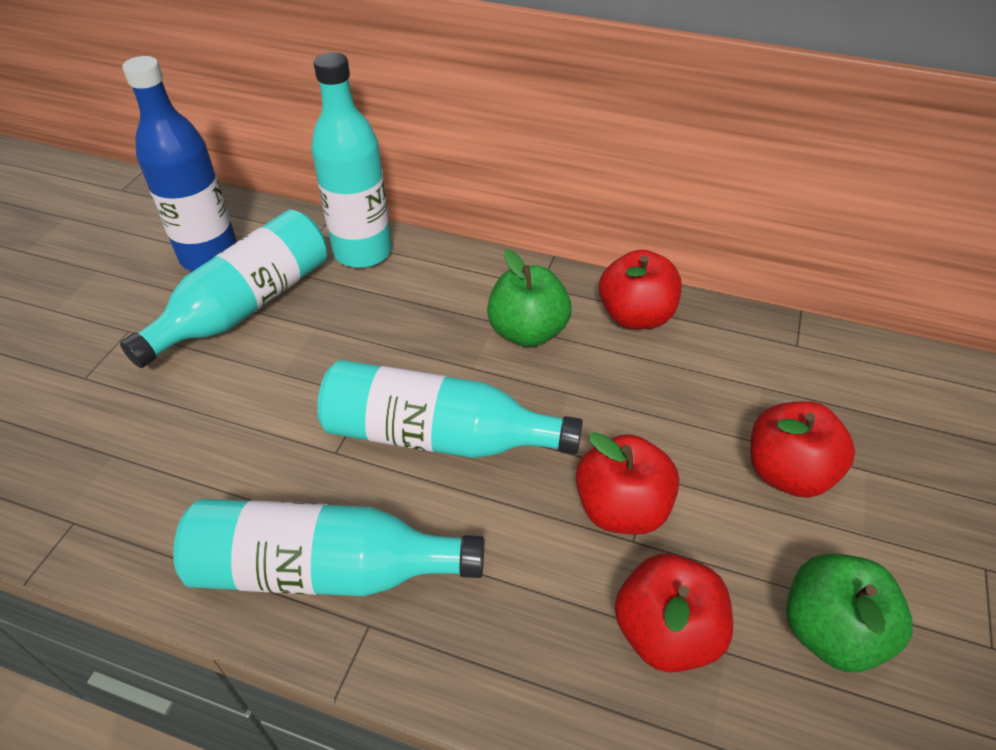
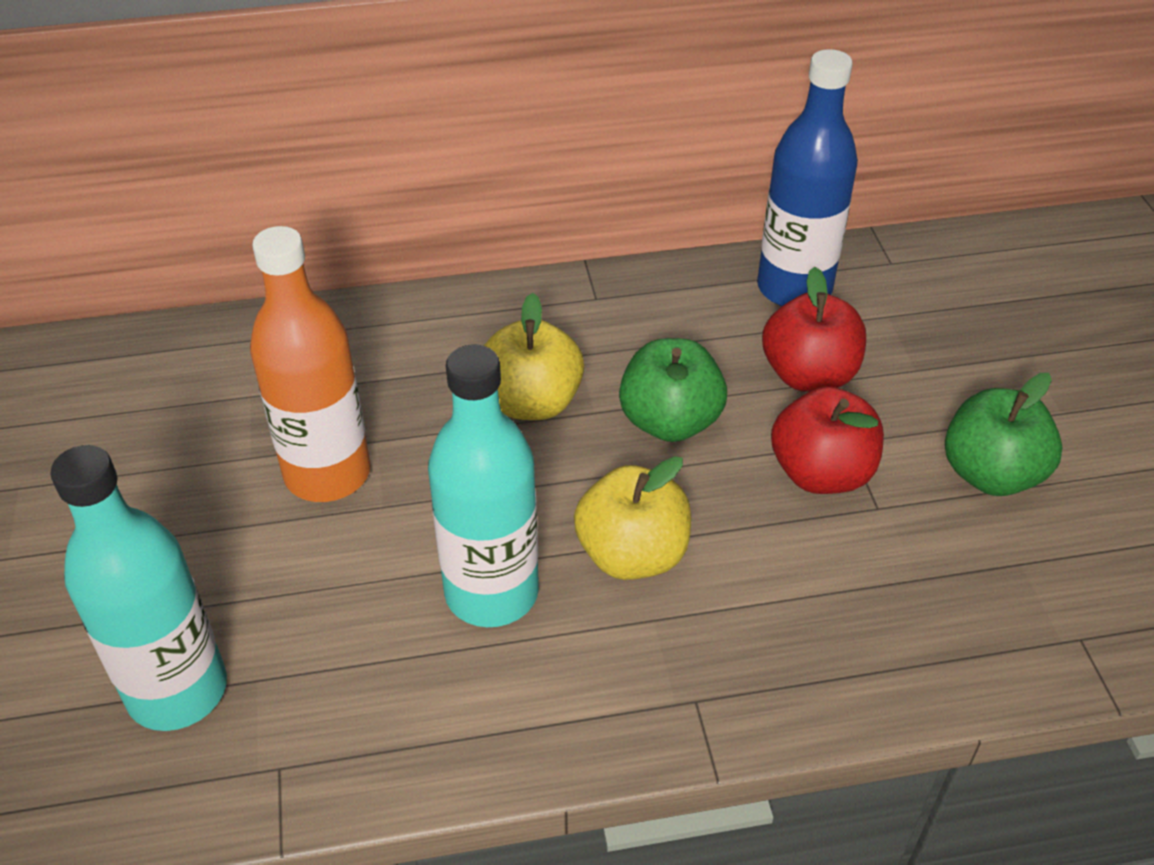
orange bottle: 0 -> 1
red apple: 4 -> 2
turquoise bottle: 4 -> 2
yellow apple: 0 -> 2

